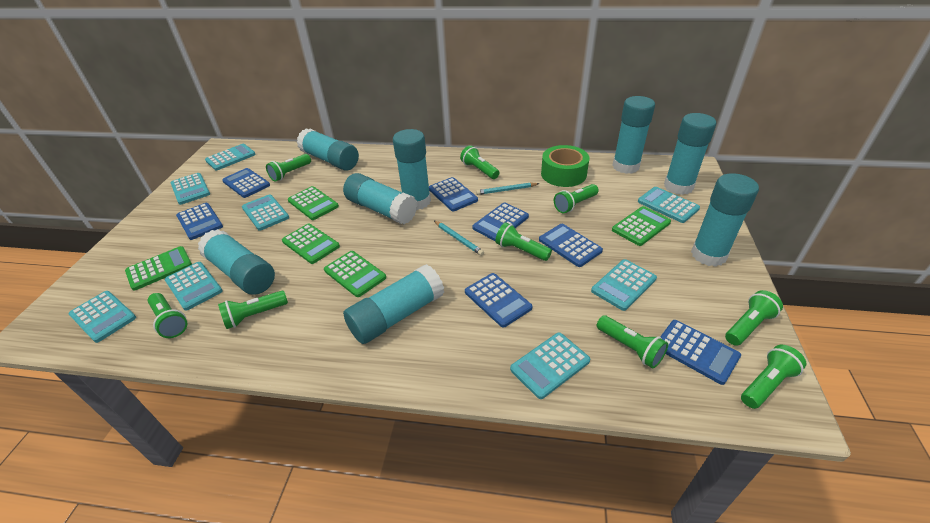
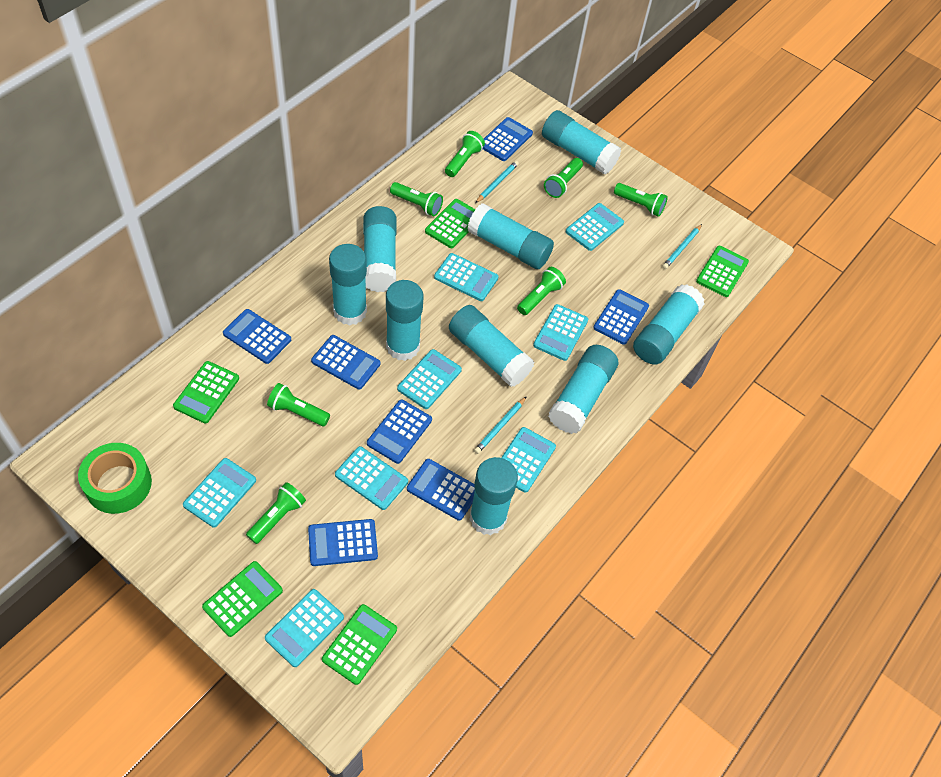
green flashlight: 9 -> 7
turquoise glue stick: 8 -> 9
turquoise pencil: 2 -> 3

